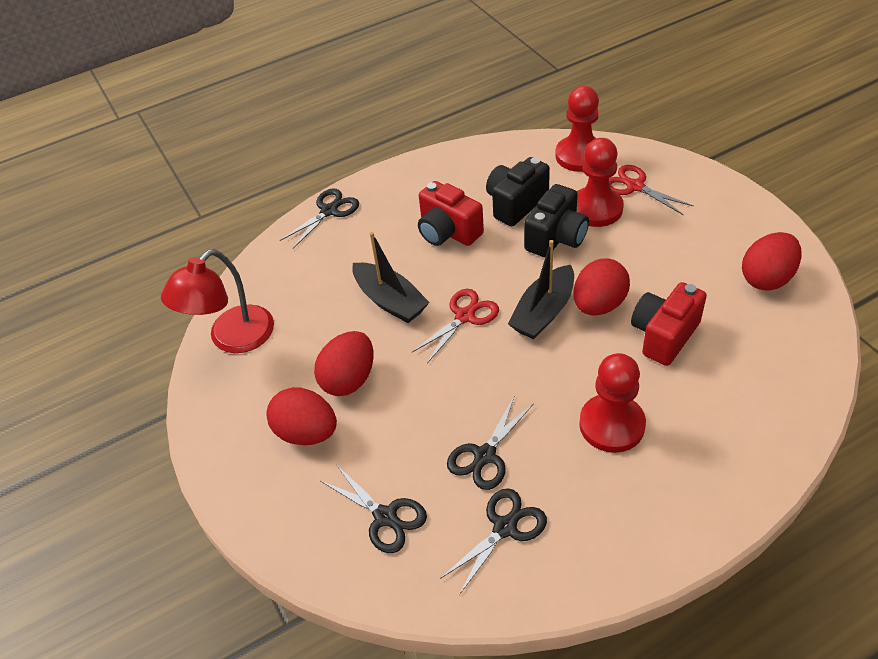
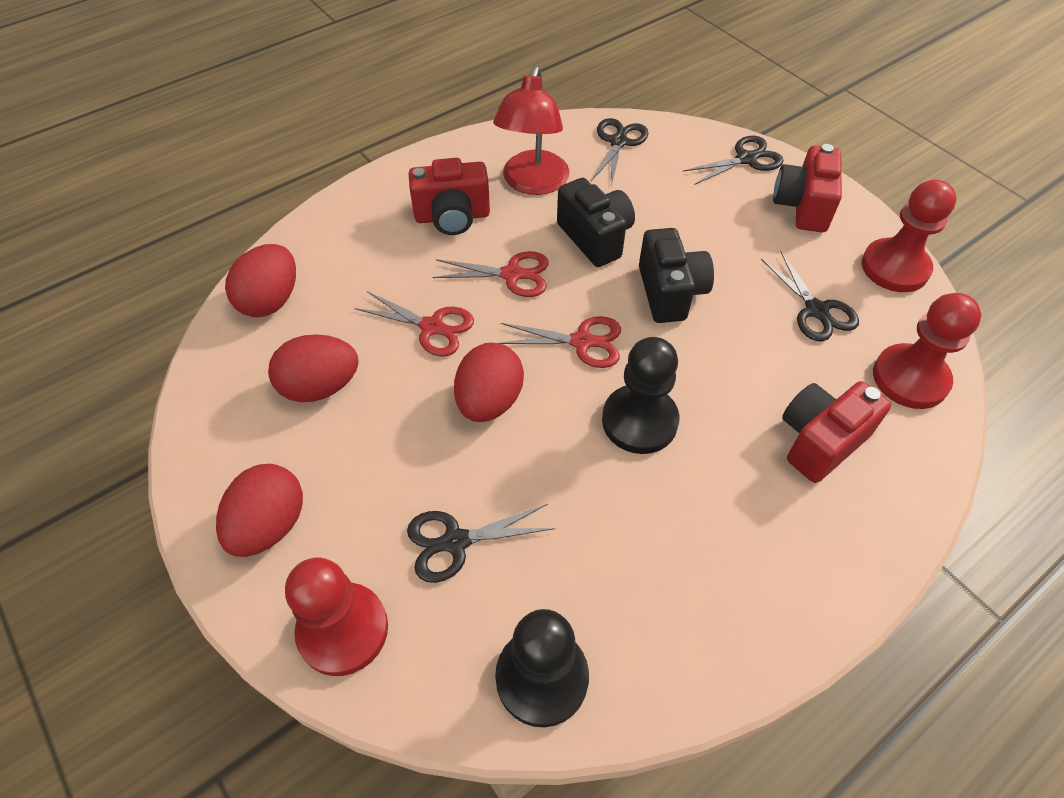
black boat: 2 -> 0
black pawn: 0 -> 2
red camera: 2 -> 3
red scissors: 2 -> 3

